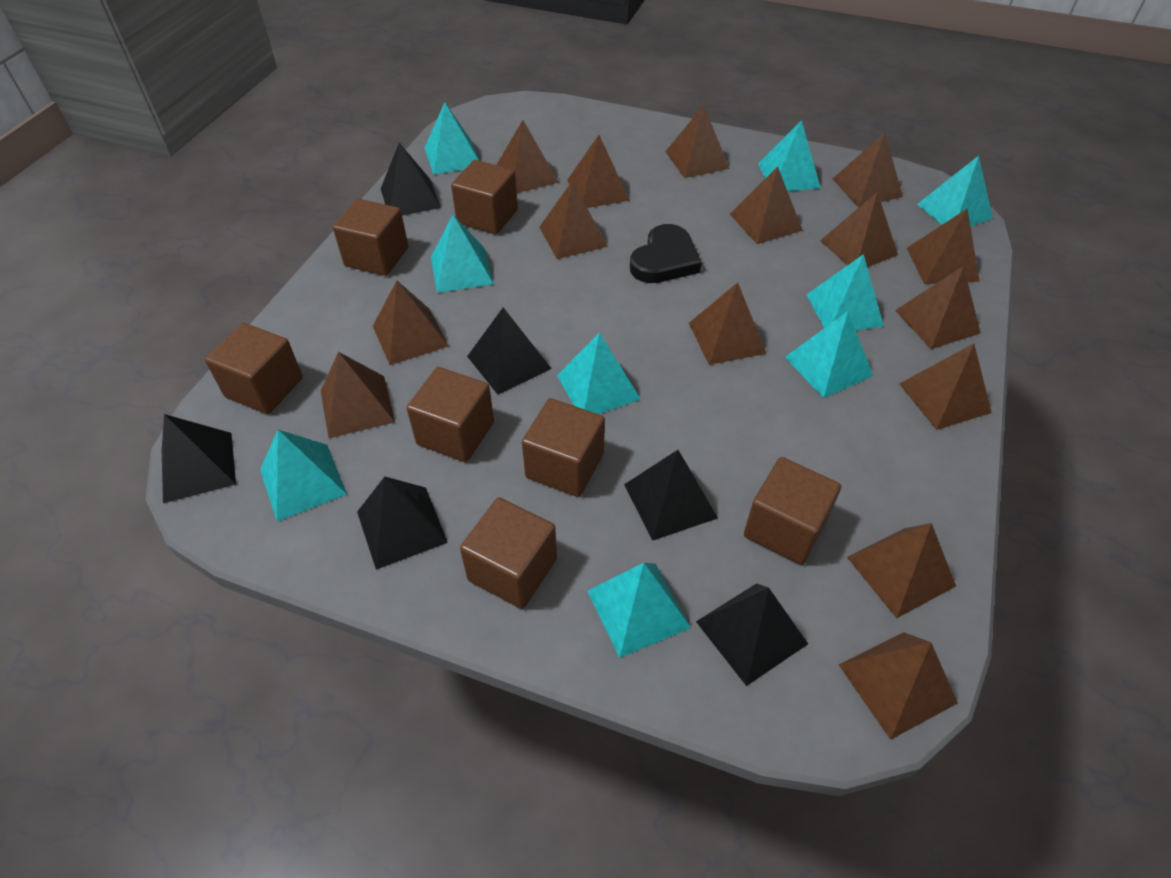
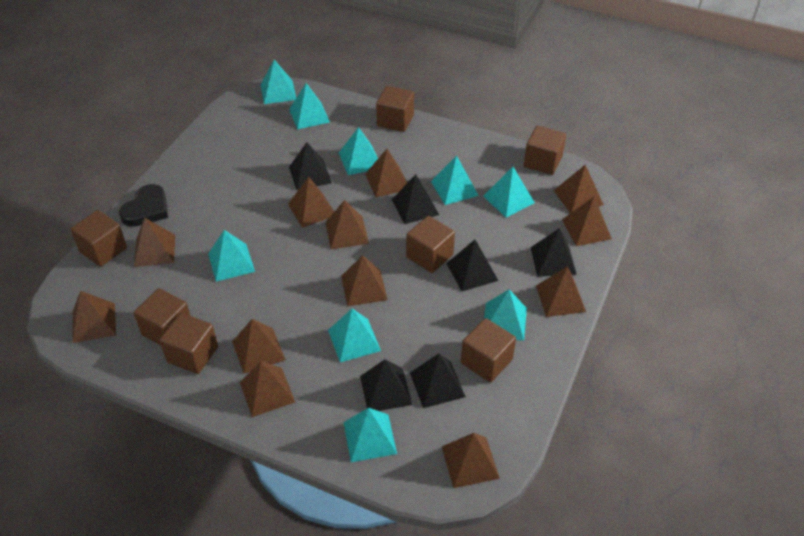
brown pyramid: 15 -> 12

